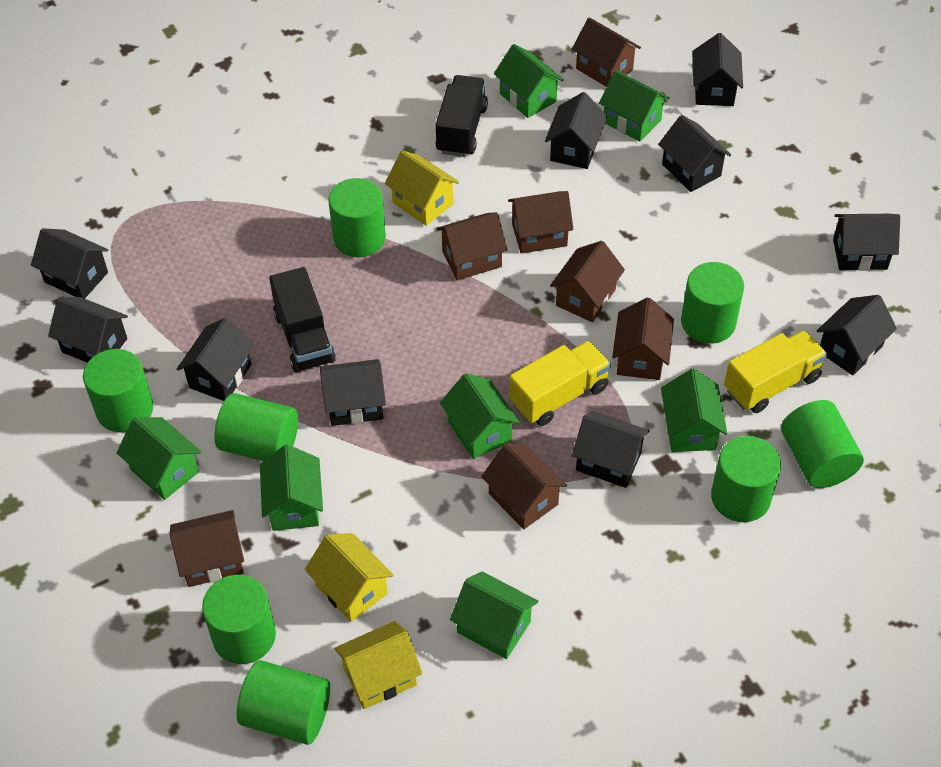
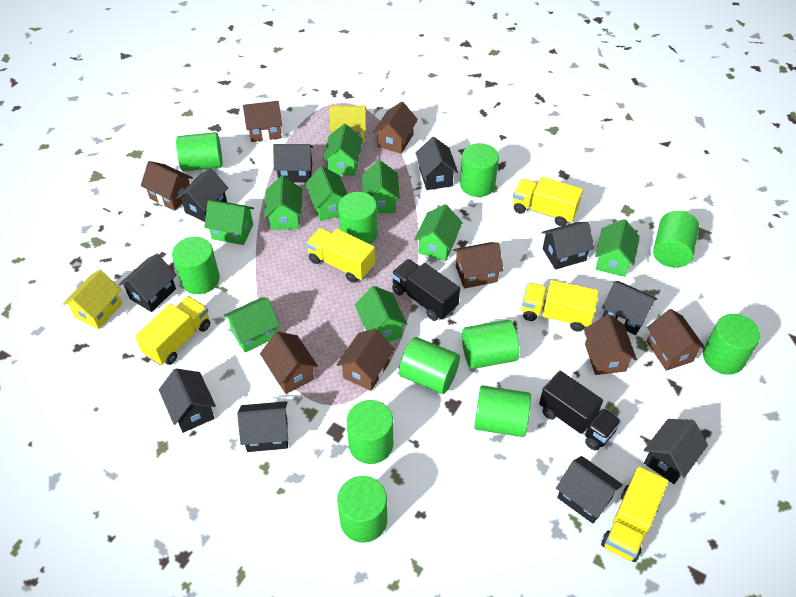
brown house: 7 -> 8
green cylinder: 8 -> 11
green house: 7 -> 9
yellow house: 3 -> 2
yellow truck: 2 -> 5

